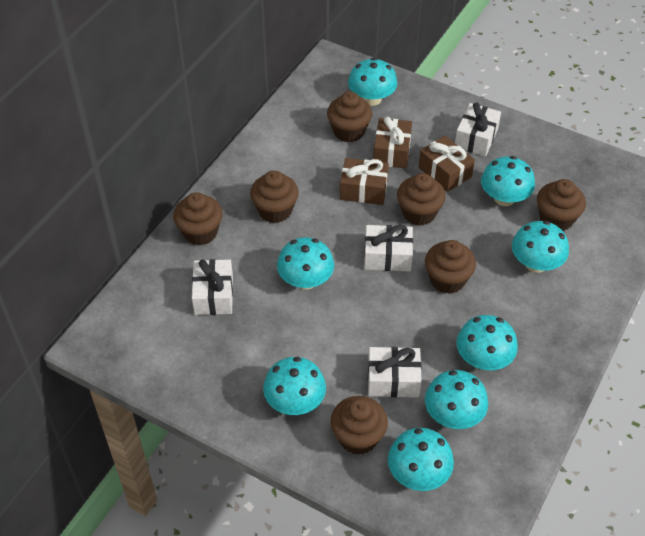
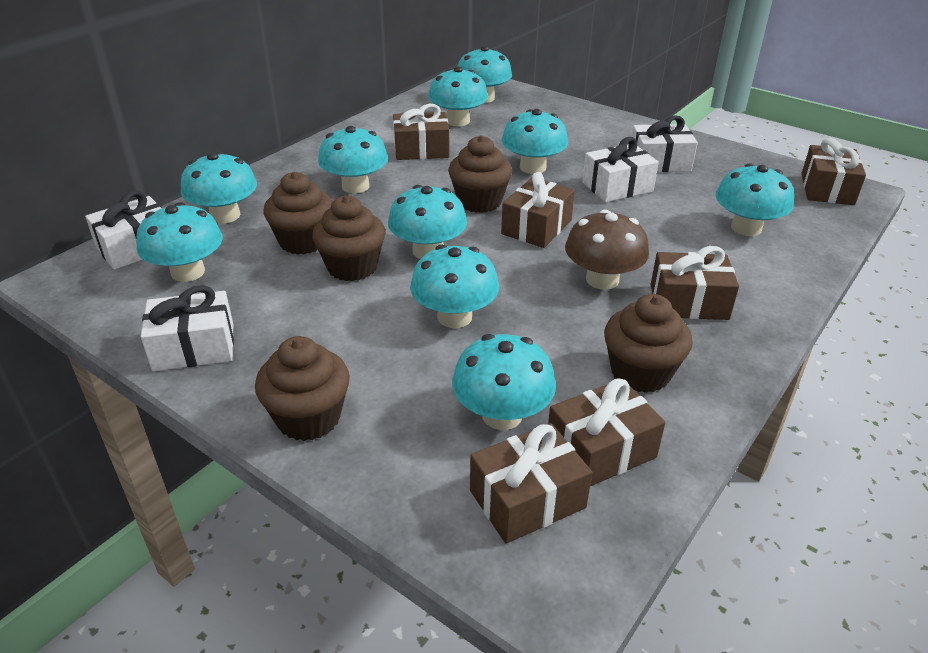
brown cupcake: 7 -> 5
brown gift: 3 -> 6
brown mushroom: 0 -> 1
turquoise mushroom: 8 -> 10

